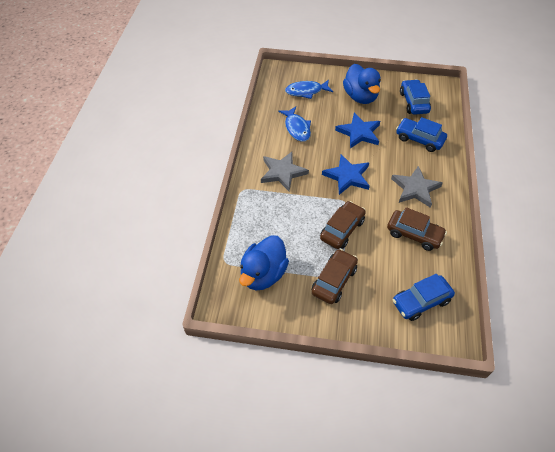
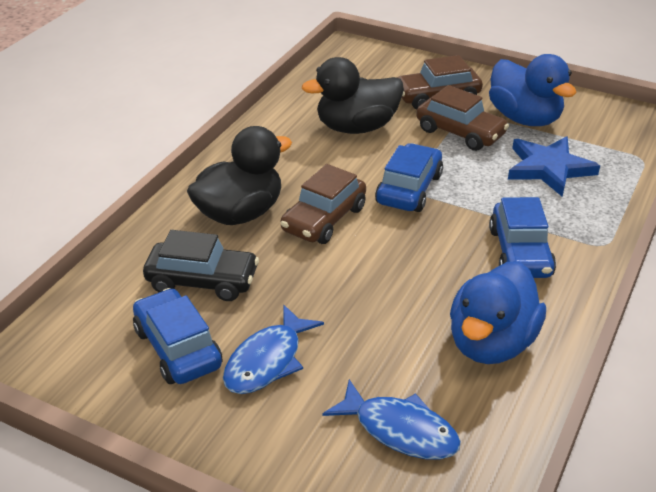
black car: 0 -> 1
black duck: 0 -> 2
blue star: 2 -> 1
grey star: 2 -> 0

